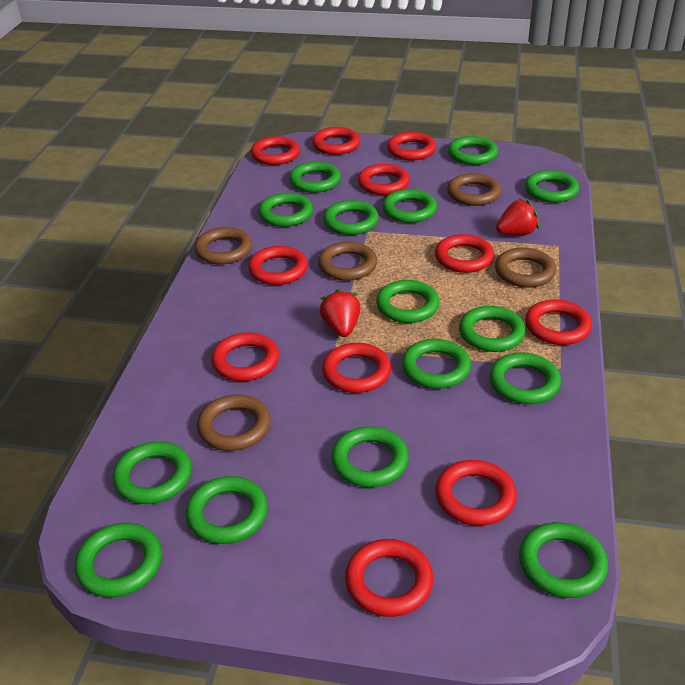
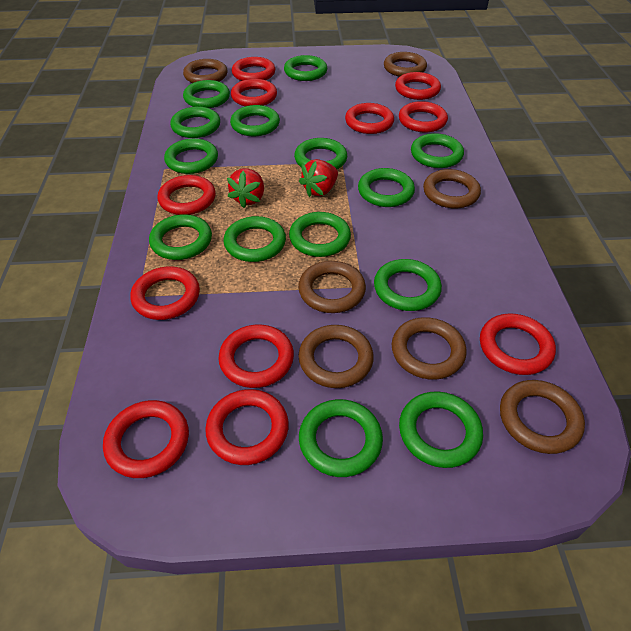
brown ring: 5 -> 7
green ring: 15 -> 14

